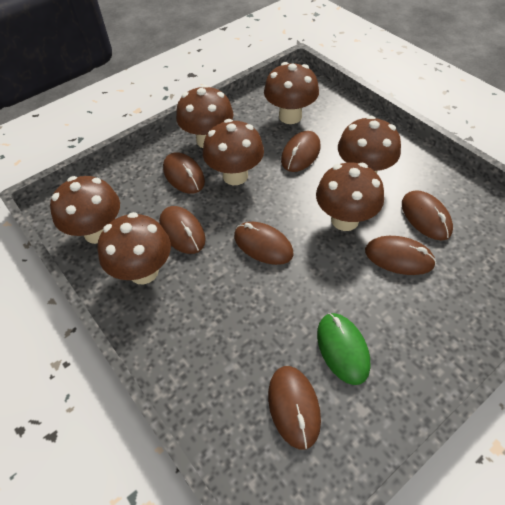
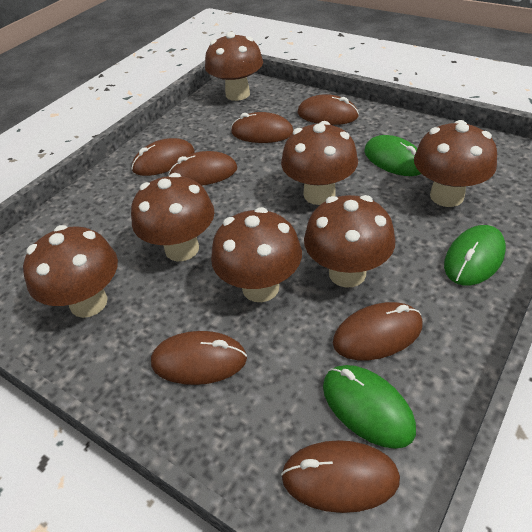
green mouse: 1 -> 3

